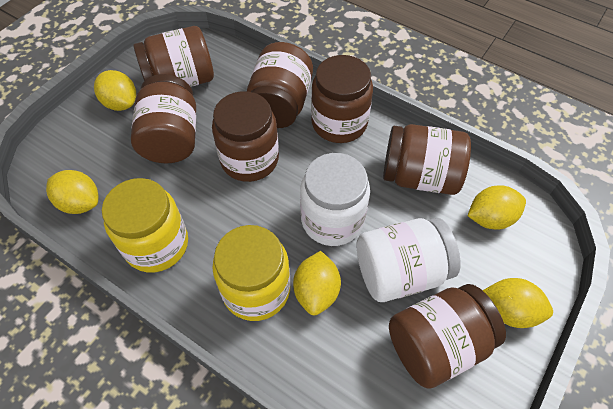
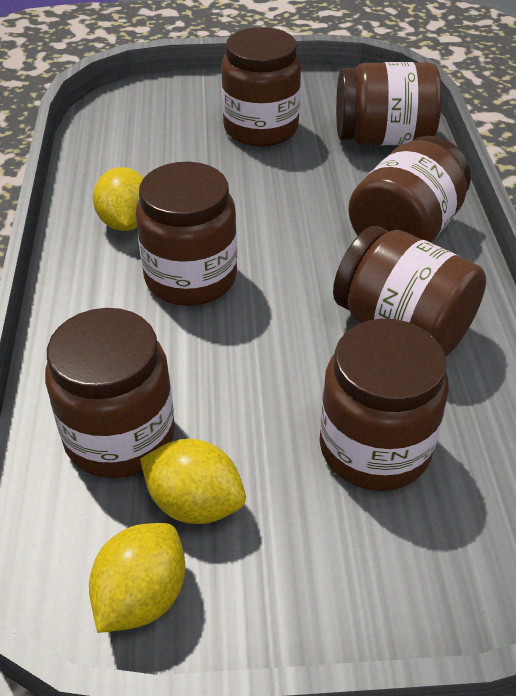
white jar: 2 -> 0
yellow jar: 2 -> 0
yellow lemon: 5 -> 3

